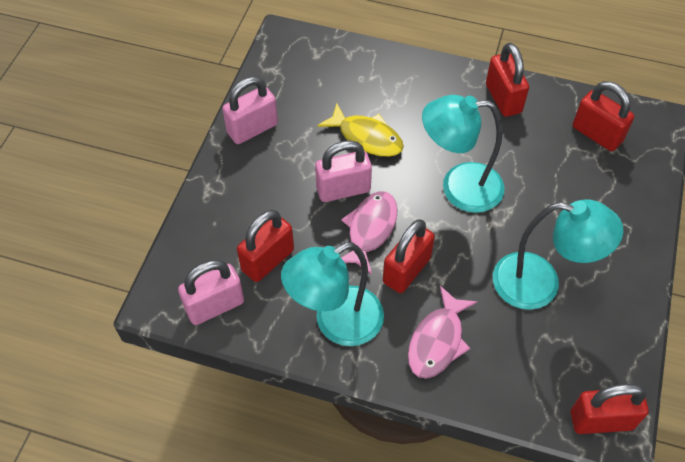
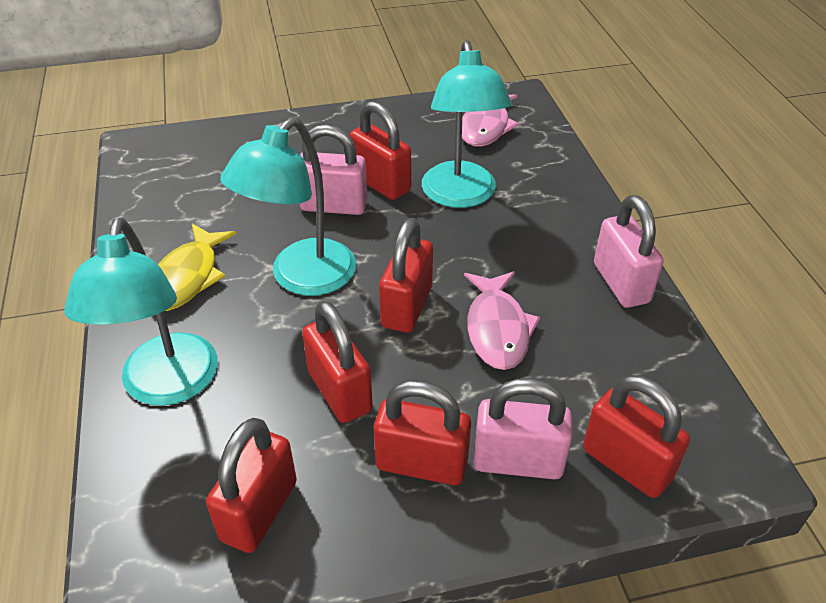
red padlock: 5 -> 6

